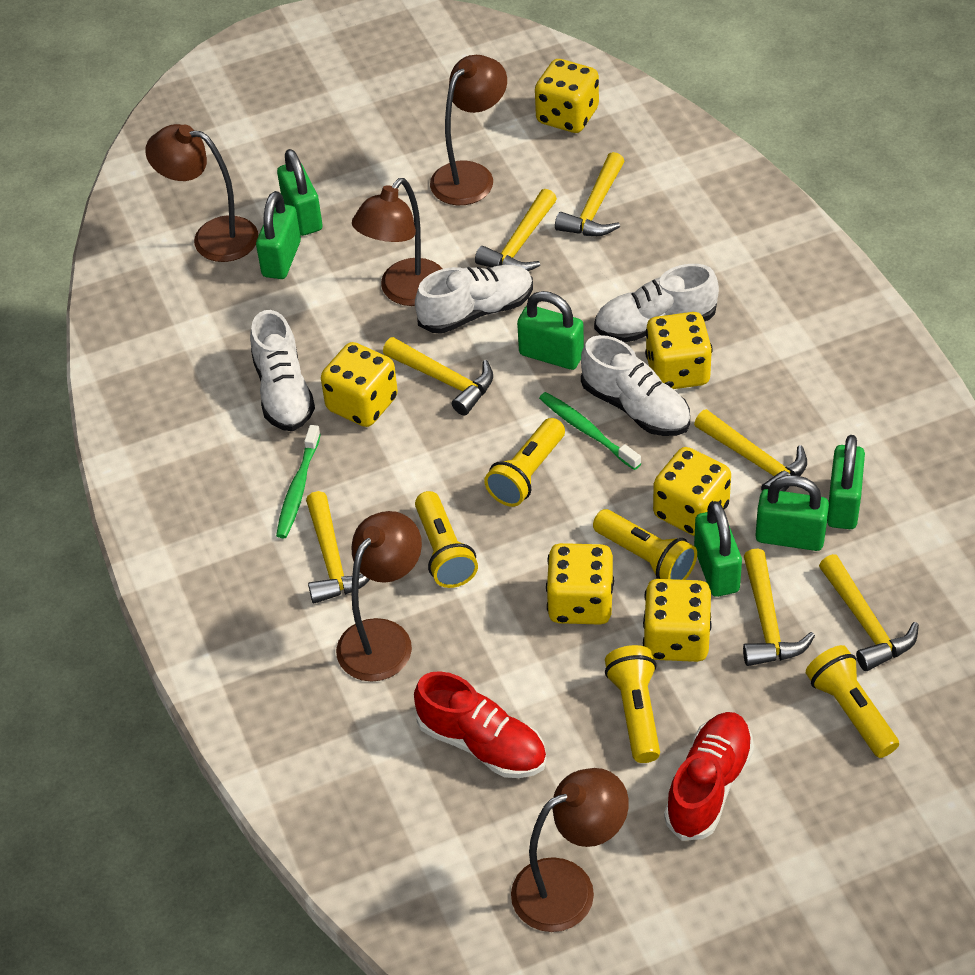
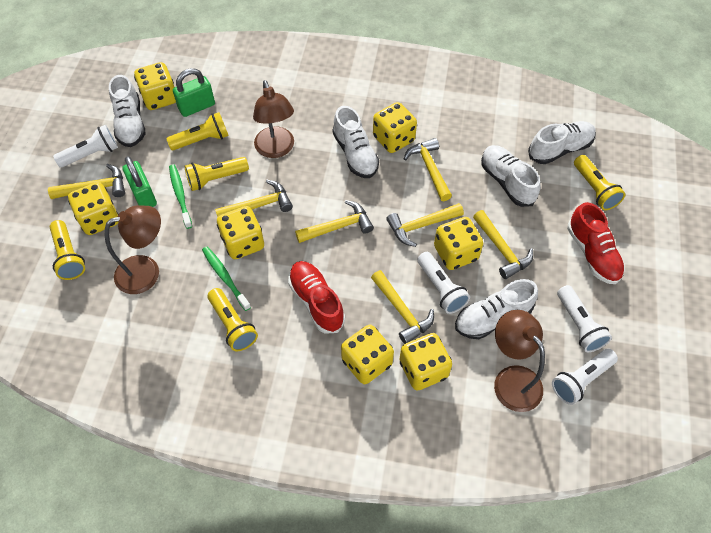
brown lamp: 5 -> 3
green padlock: 6 -> 2
white flashlight: 0 -> 4
white shoe: 4 -> 5
yellow dice: 6 -> 7

